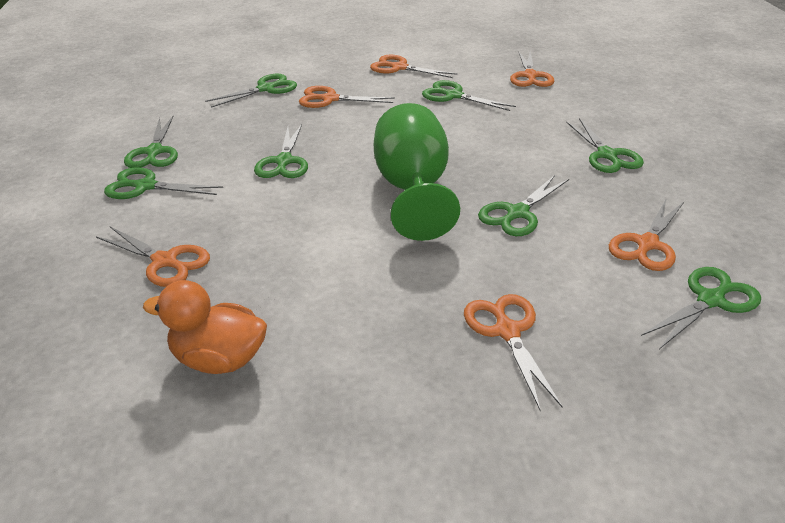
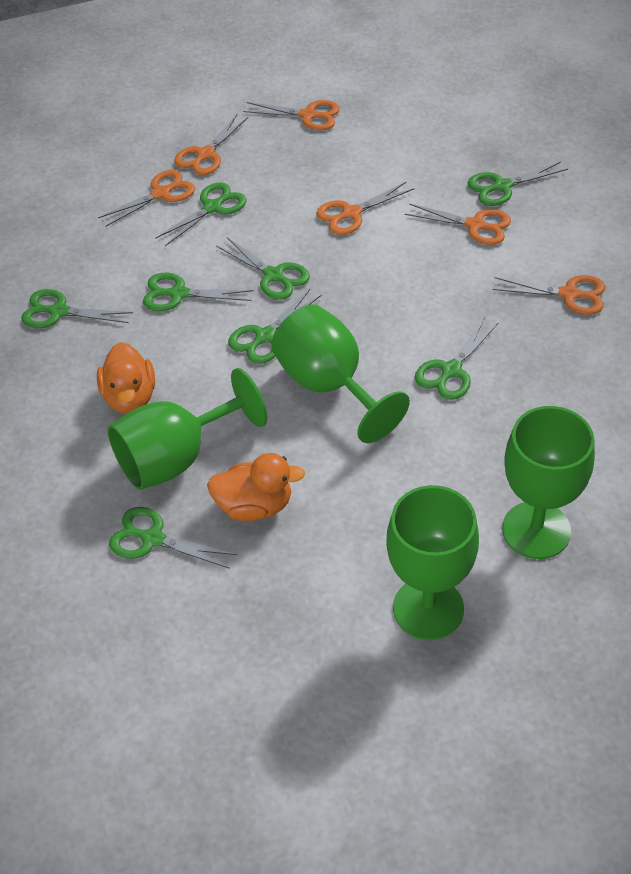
green goblet: 1 -> 4
orange duck: 1 -> 2

